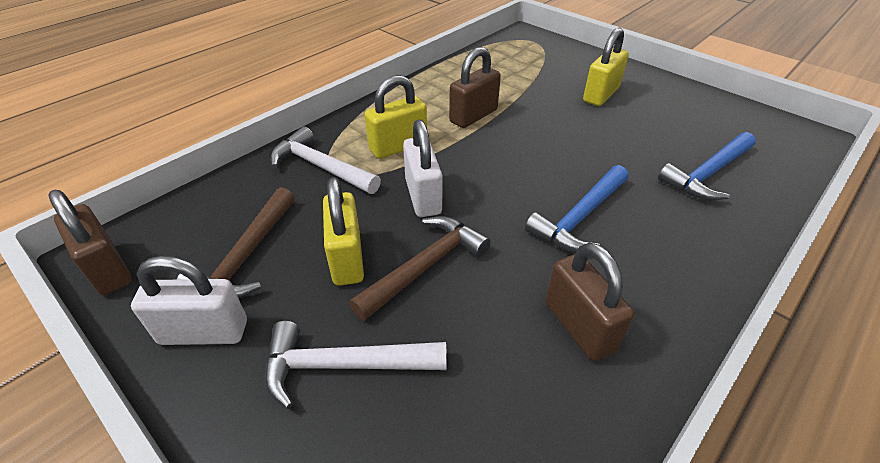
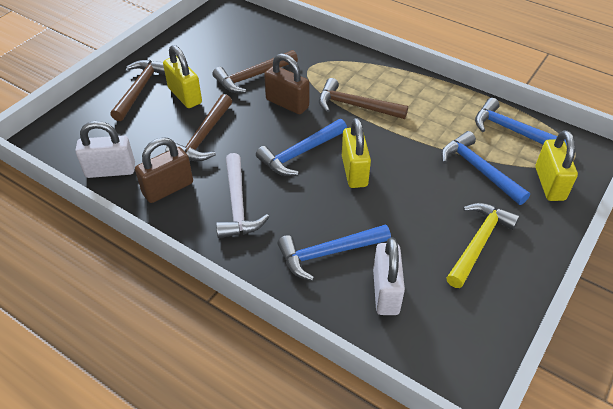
blue hammer: 2 -> 4
brown hammer: 2 -> 4
brown padlock: 3 -> 2
white hammer: 2 -> 1
yellow hammer: 0 -> 1

